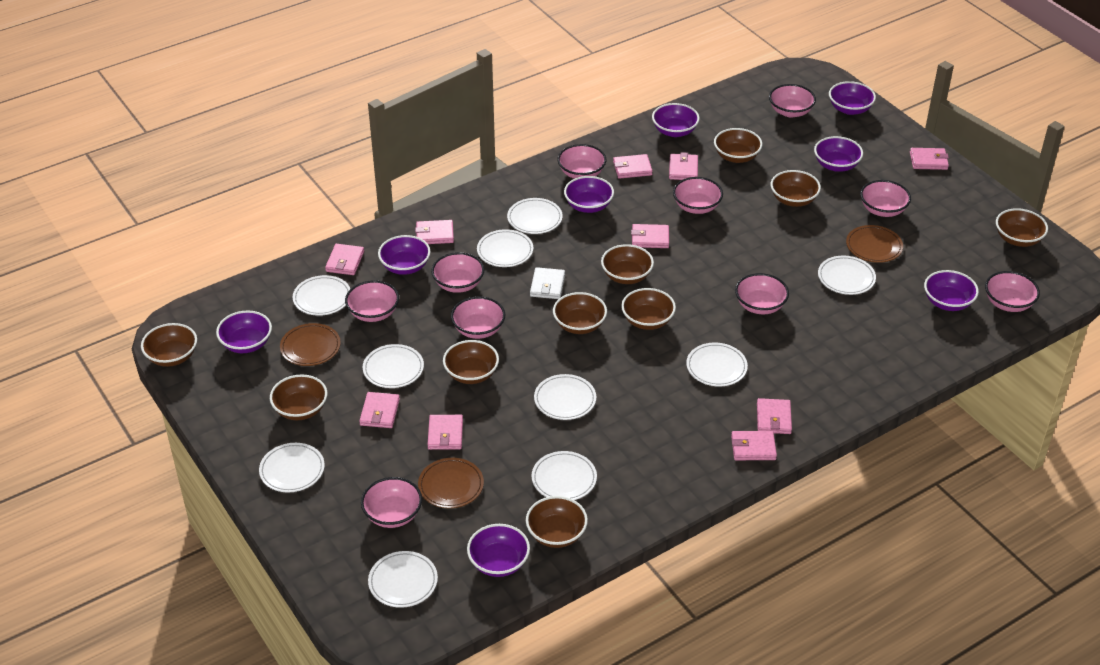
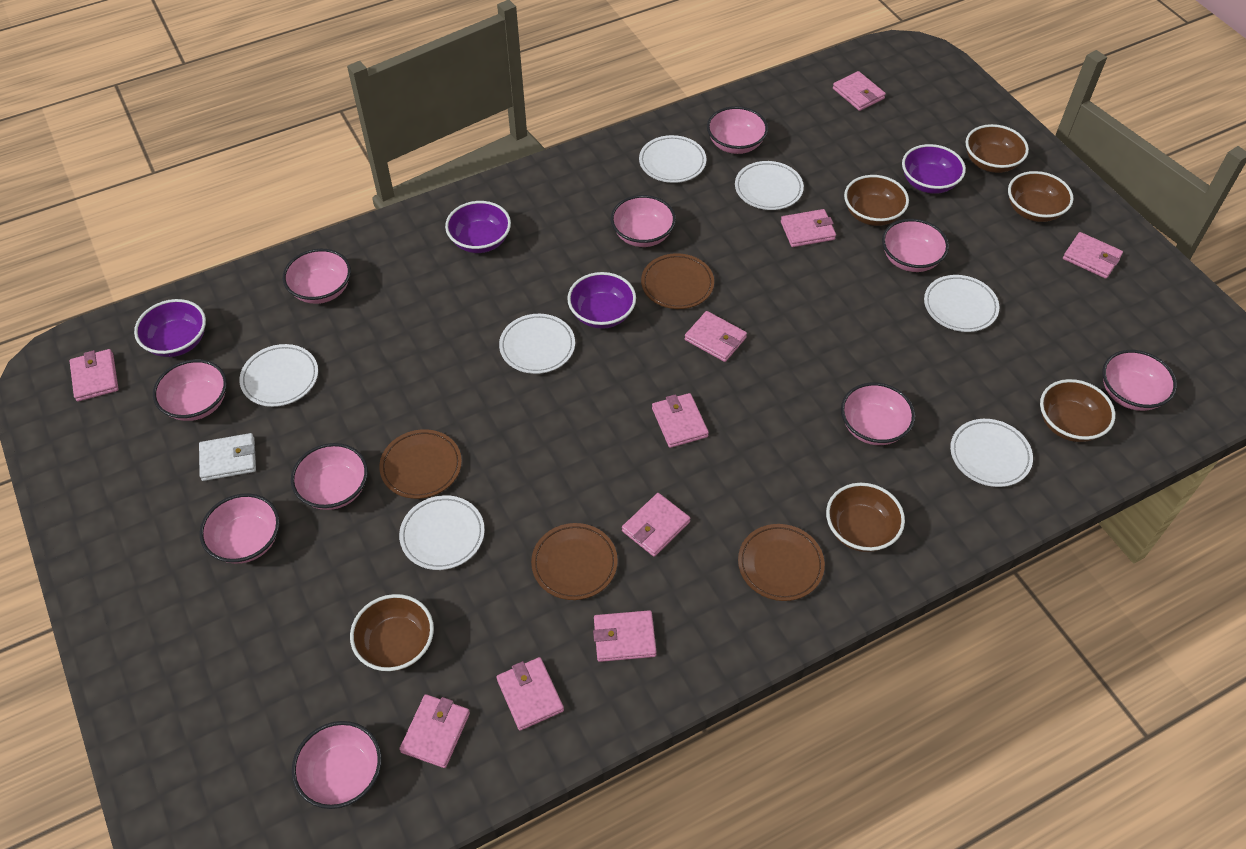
brown bowl: 10 -> 6
brown plate: 3 -> 4
purple bowl: 8 -> 4
white plate: 10 -> 7

